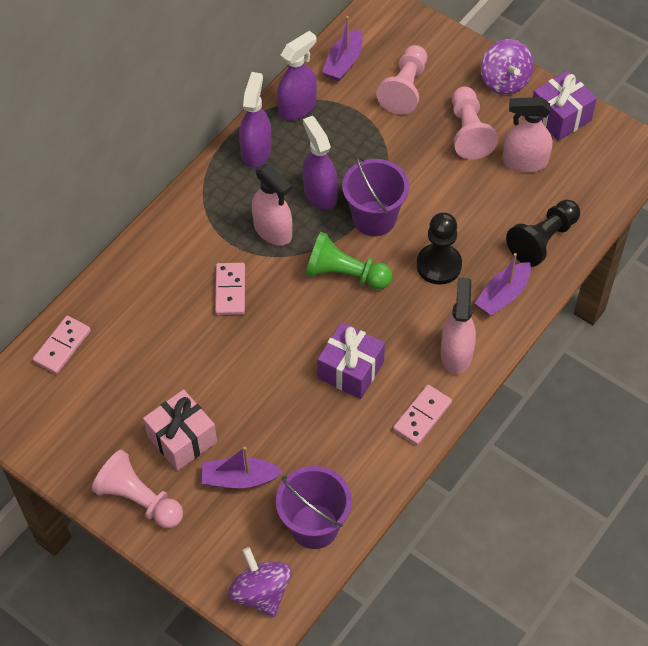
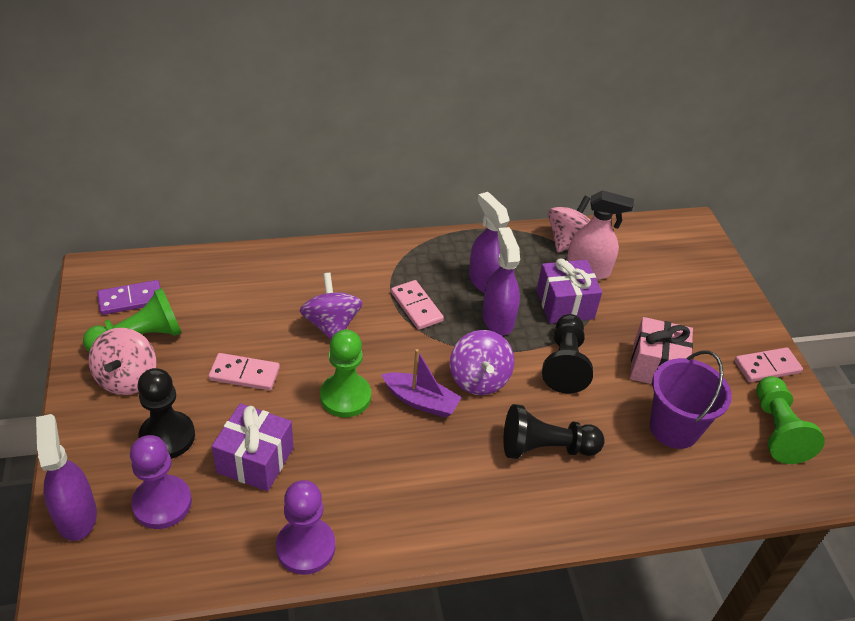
black pawn: 2 -> 3
green pawn: 1 -> 3
pink pawn: 3 -> 0
pink spinning top: 0 -> 2
pink spray bottle: 3 -> 1
purple boat: 3 -> 1
purple bucket: 2 -> 1
purple domino: 0 -> 1
purple pawn: 0 -> 2

